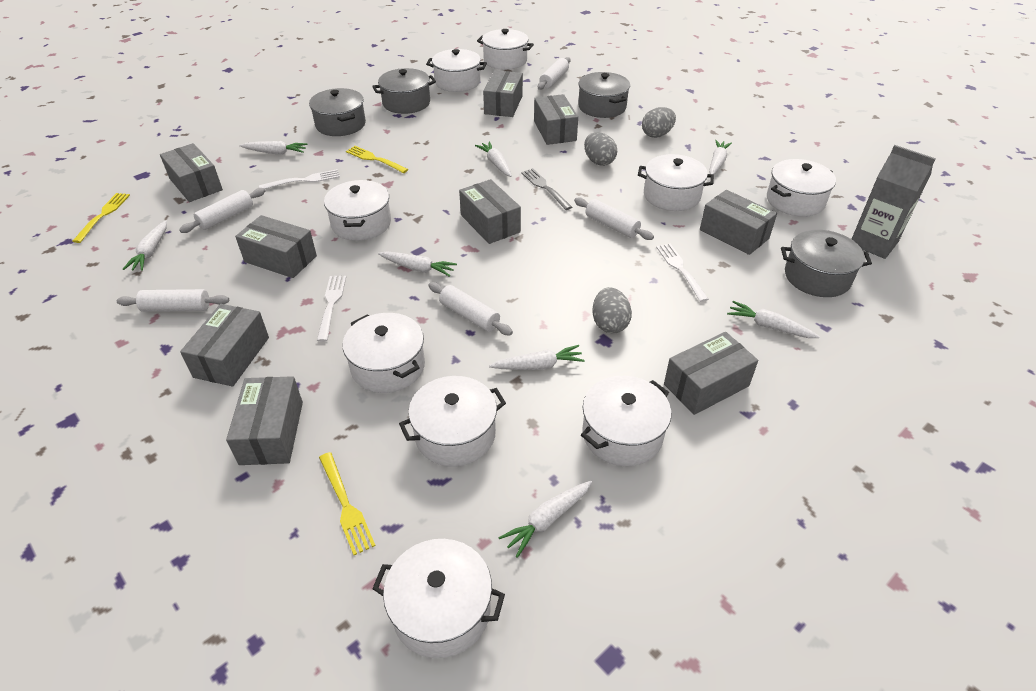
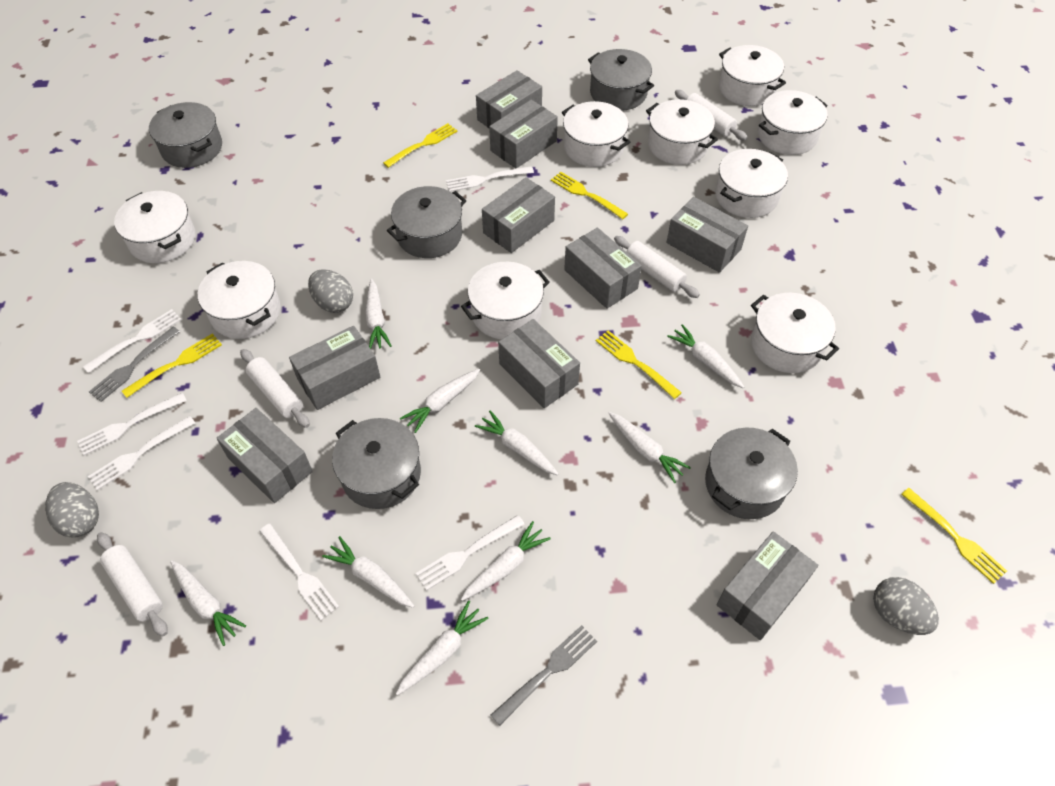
grey carton: 1 -> 0
grey fork: 1 -> 2
grey pot: 4 -> 5
white carrot: 8 -> 9
white fork: 3 -> 6
white rolling pin: 5 -> 4
yellow fork: 3 -> 5

